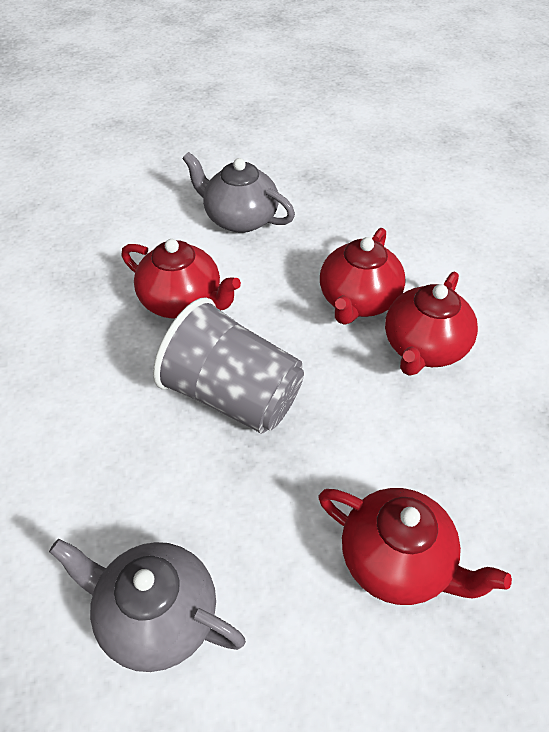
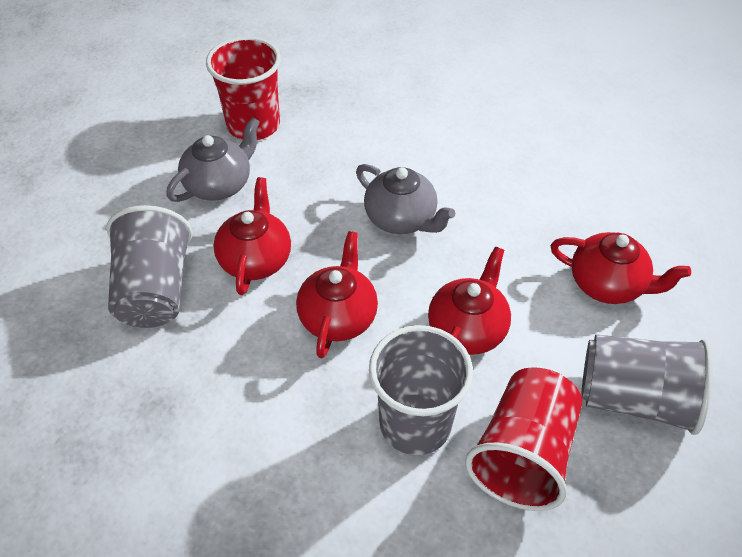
grey cup: 1 -> 3
red cup: 0 -> 2

